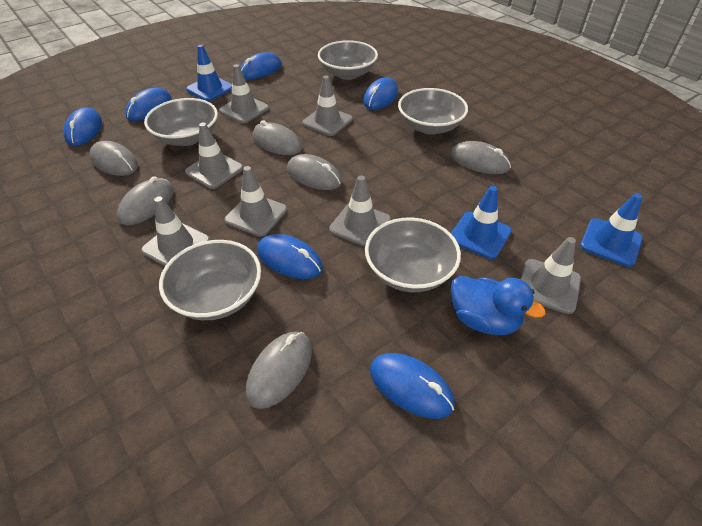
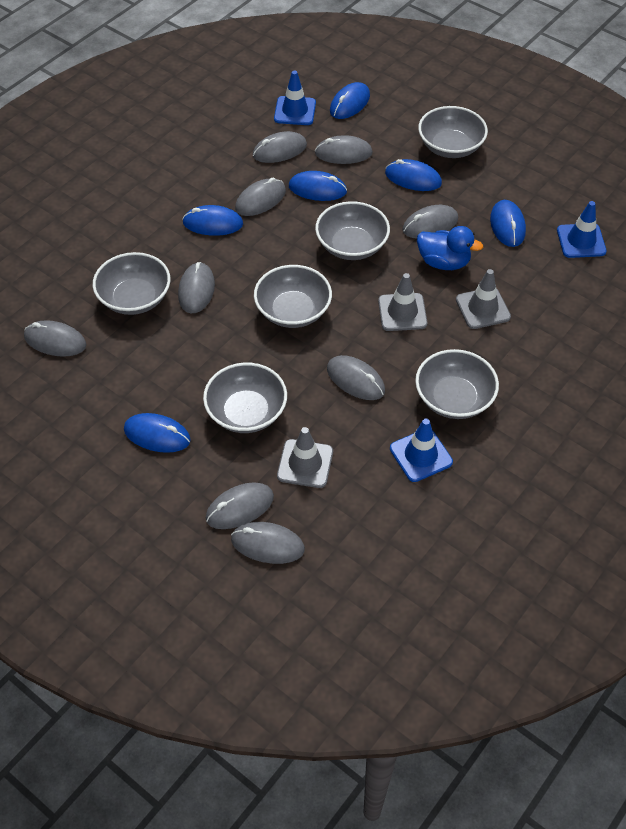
grey bowl: 5 -> 6
grey mouse: 6 -> 9
grey traffic cone: 7 -> 3

